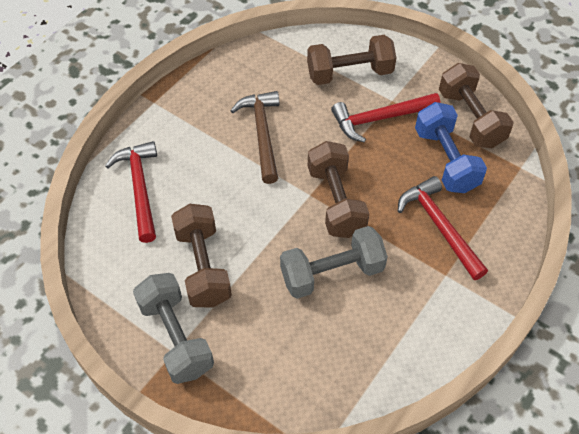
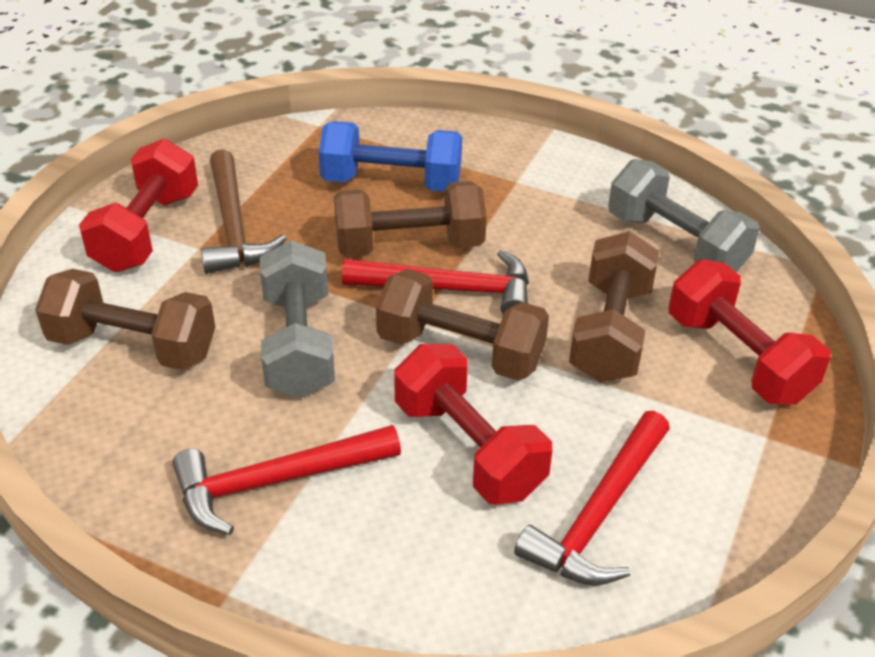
red dumbbell: 0 -> 3

